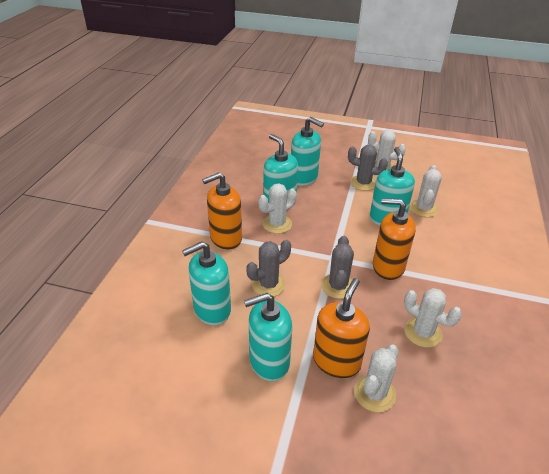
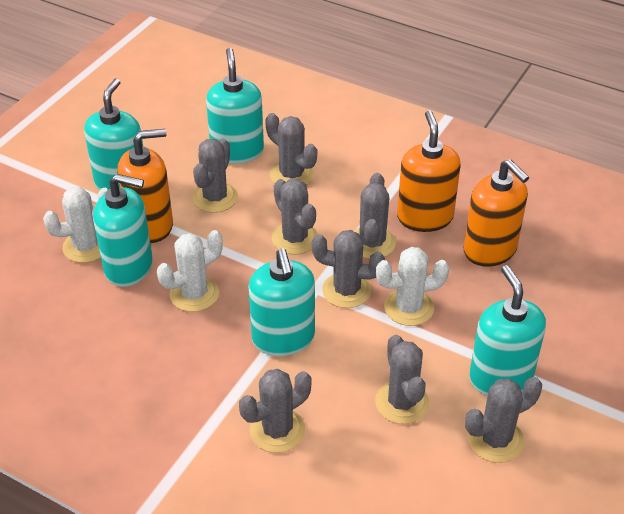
grey cactus: 3 -> 8
white cactus: 5 -> 3

